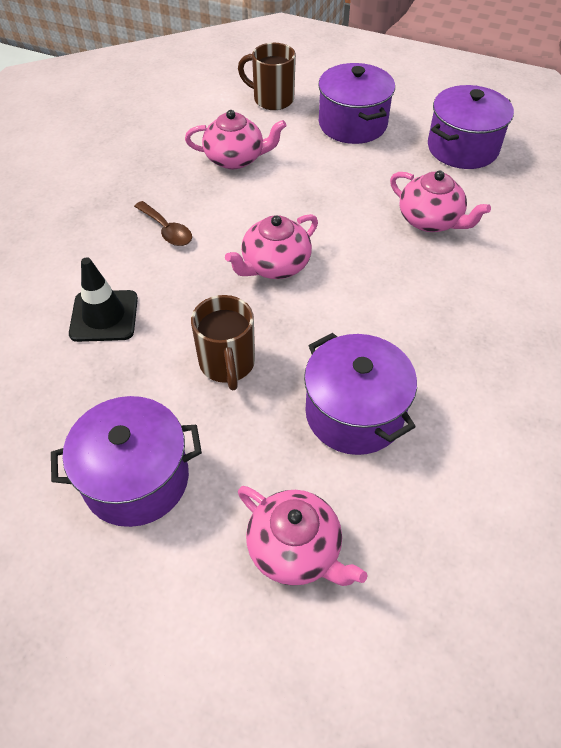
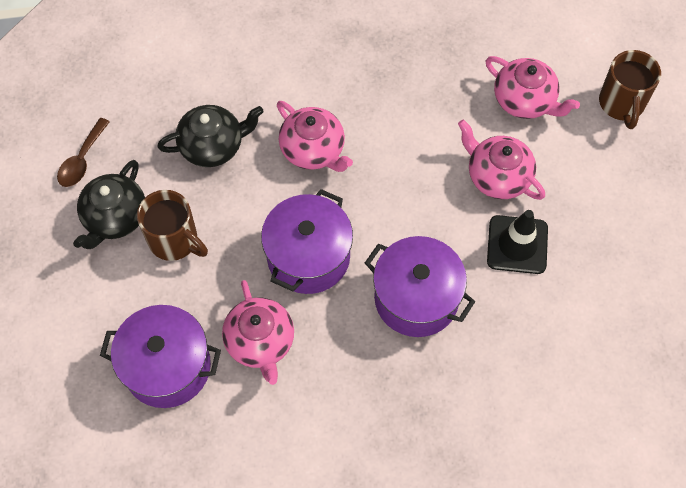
black teapot: 0 -> 2
purple pot: 4 -> 3

